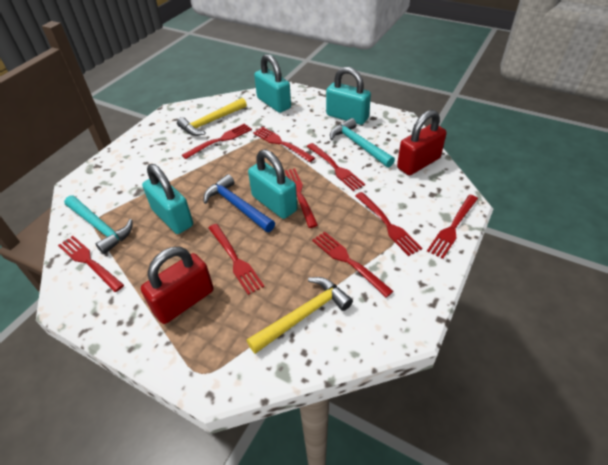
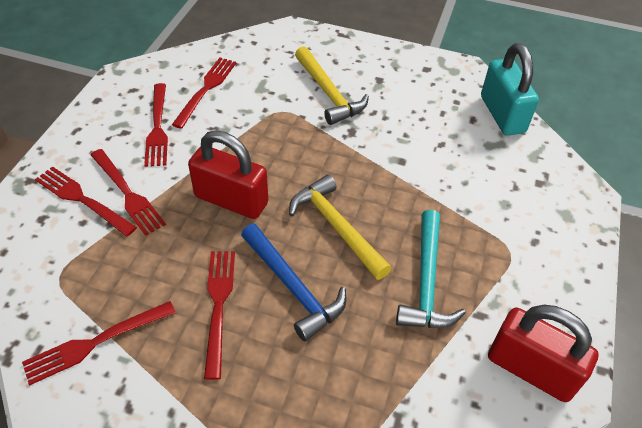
red fork: 9 -> 6
turquoise hammer: 2 -> 1
turquoise padlock: 4 -> 1

